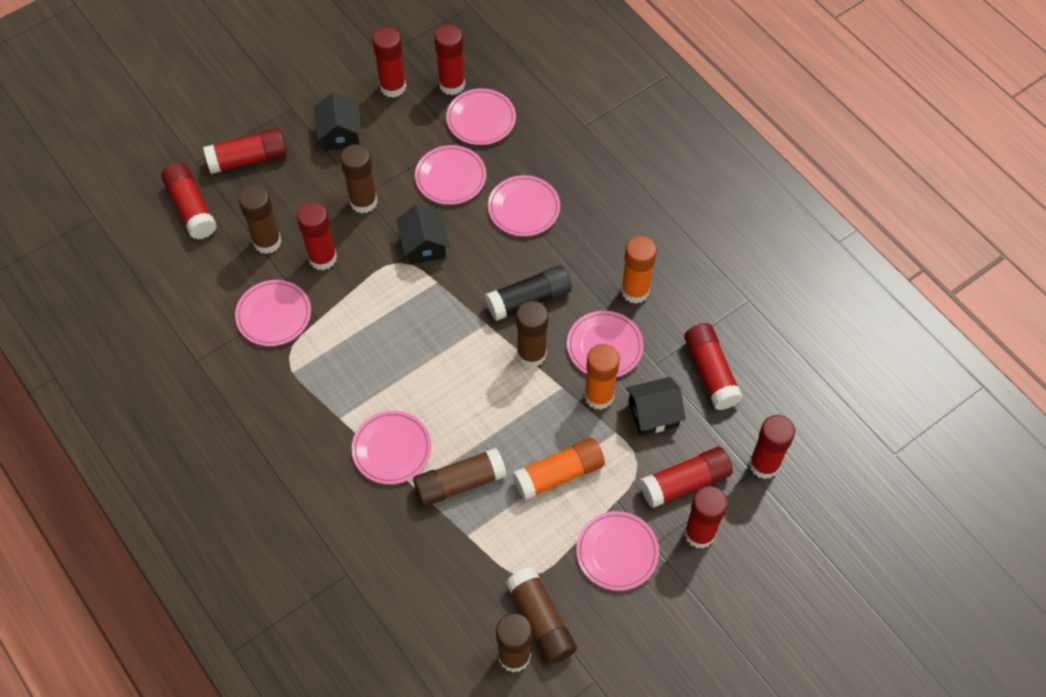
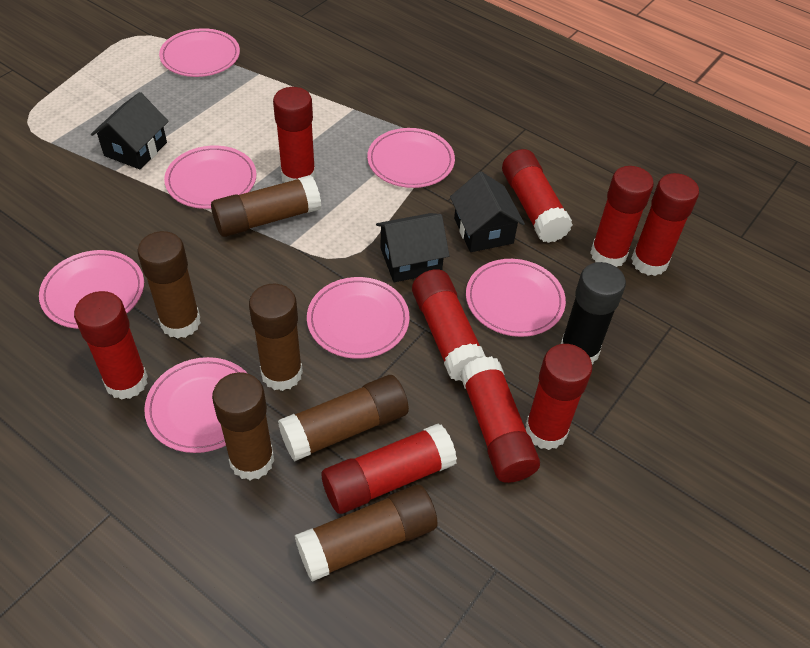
orange glue stick: 3 -> 0

